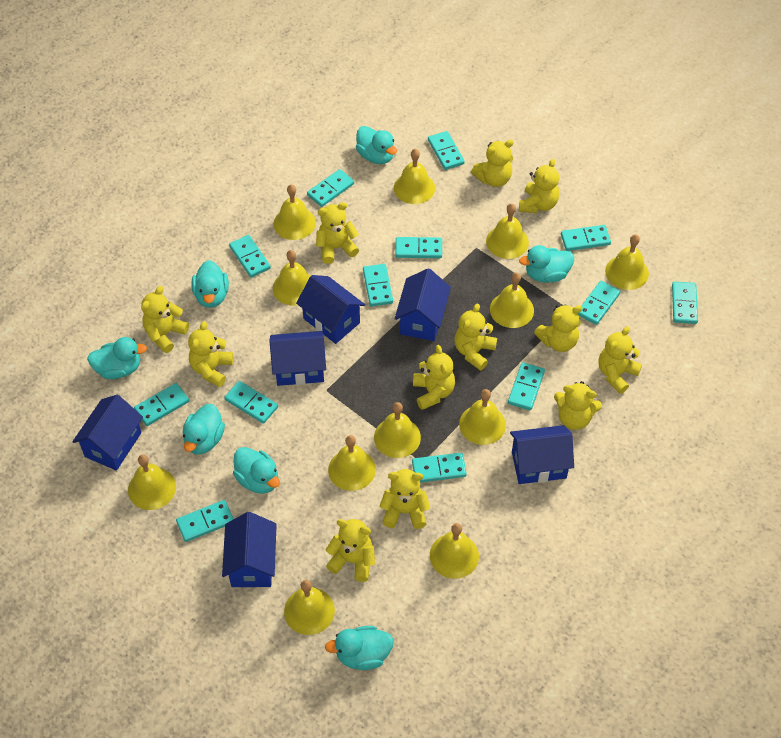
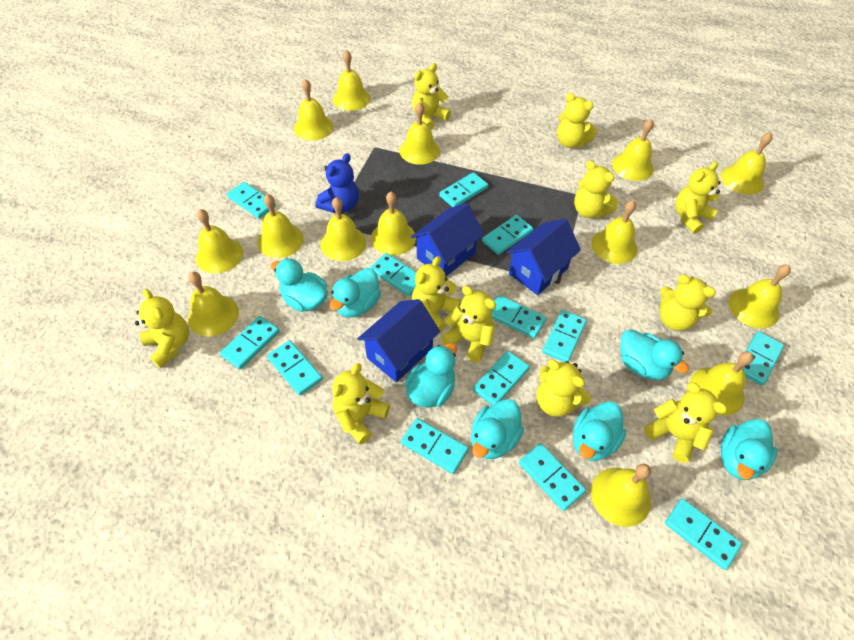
blue house: 6 -> 3
blue teddy bear: 0 -> 1
yellow bell: 12 -> 14
yellow teddy bear: 12 -> 11

